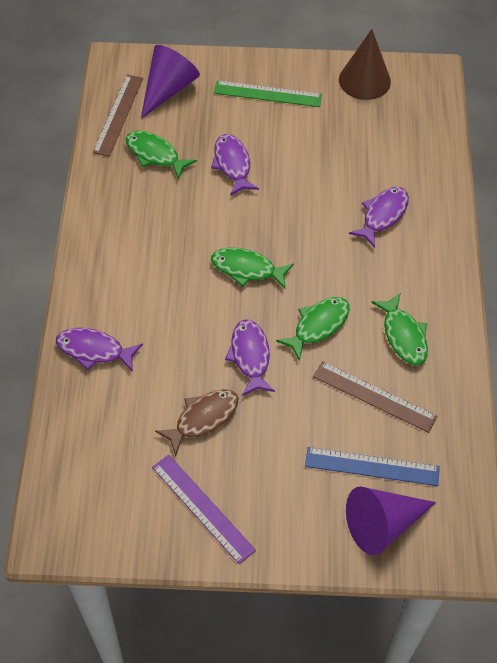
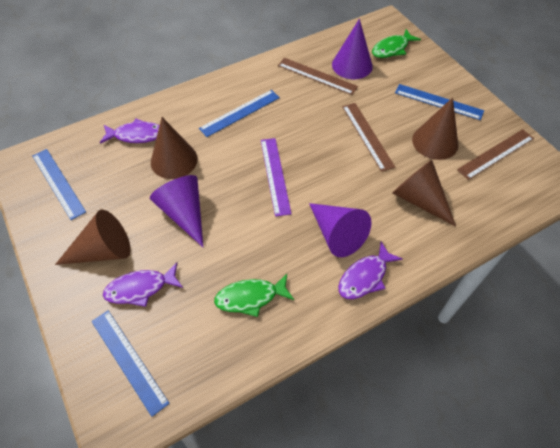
blue ruler: 1 -> 4
brown cone: 1 -> 4
brown fish: 1 -> 0
brown ruler: 2 -> 3
green fish: 4 -> 2
green ruler: 1 -> 0
purple cone: 2 -> 3
purple fish: 4 -> 3

